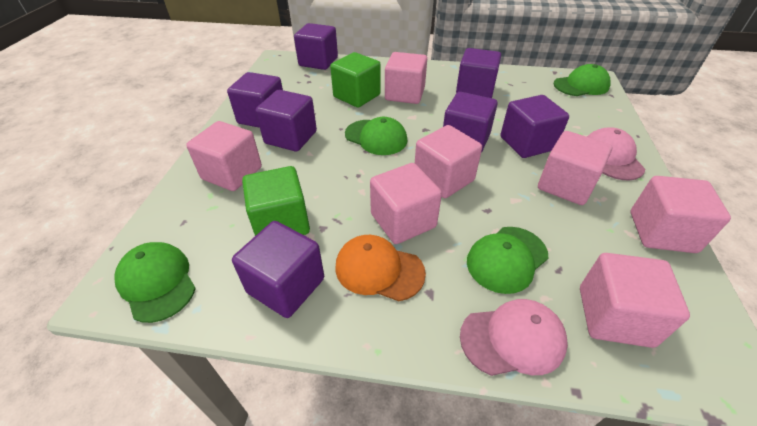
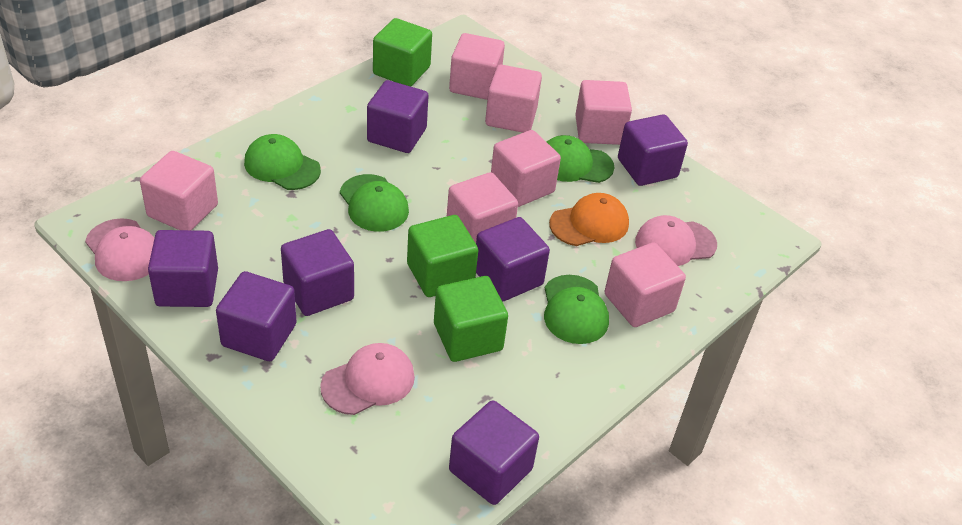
green cube: 2 -> 3
pink cap: 2 -> 3

